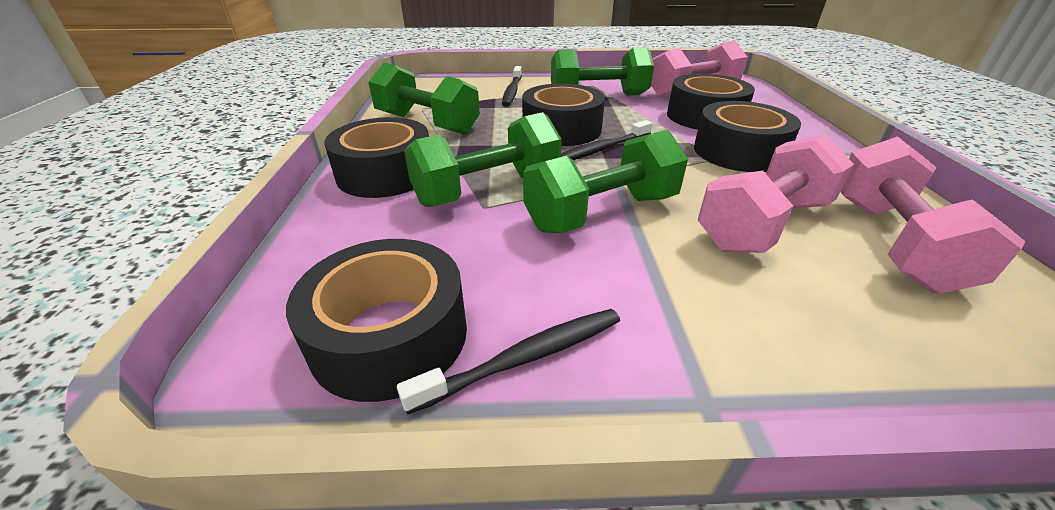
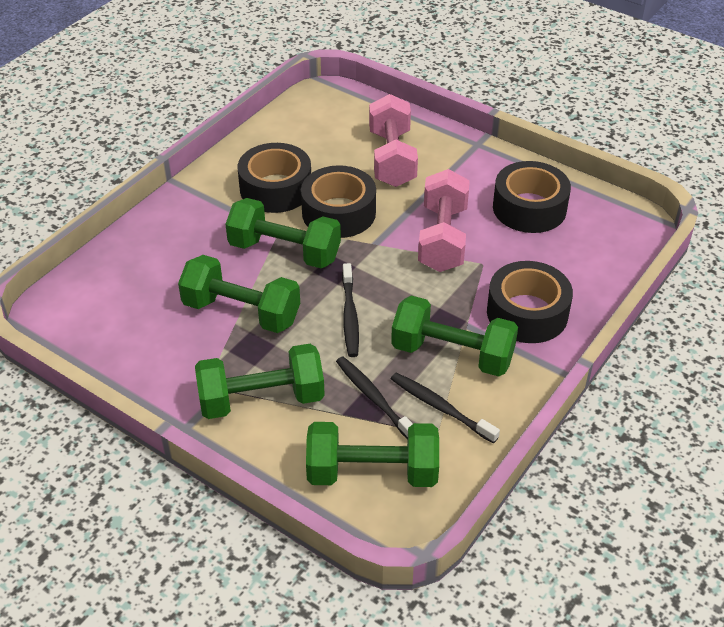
black tape: 5 -> 4
green dumbbell: 4 -> 5
pink dumbbell: 3 -> 2

